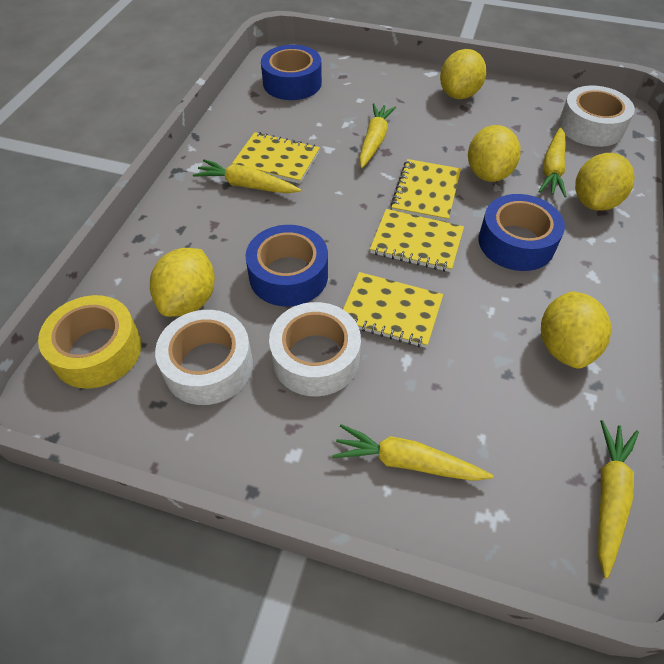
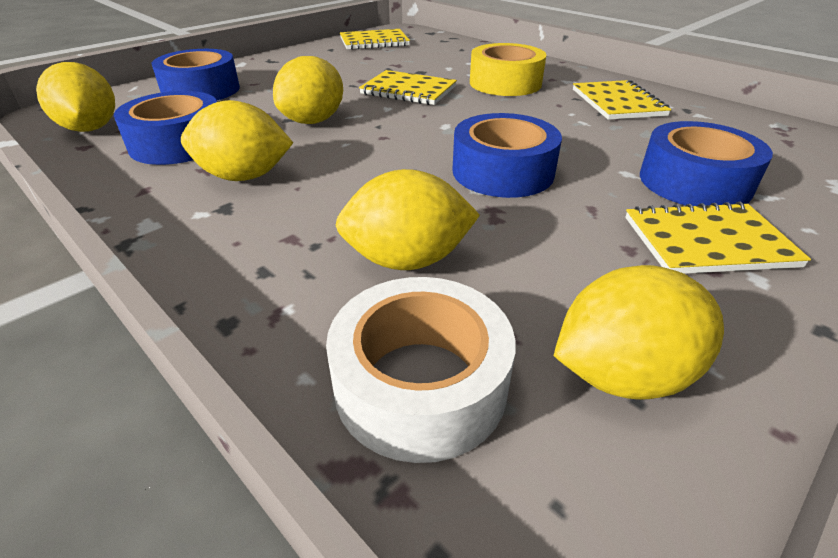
blue tape: 3 -> 4
white tape: 3 -> 1
yellow carrot: 5 -> 0

